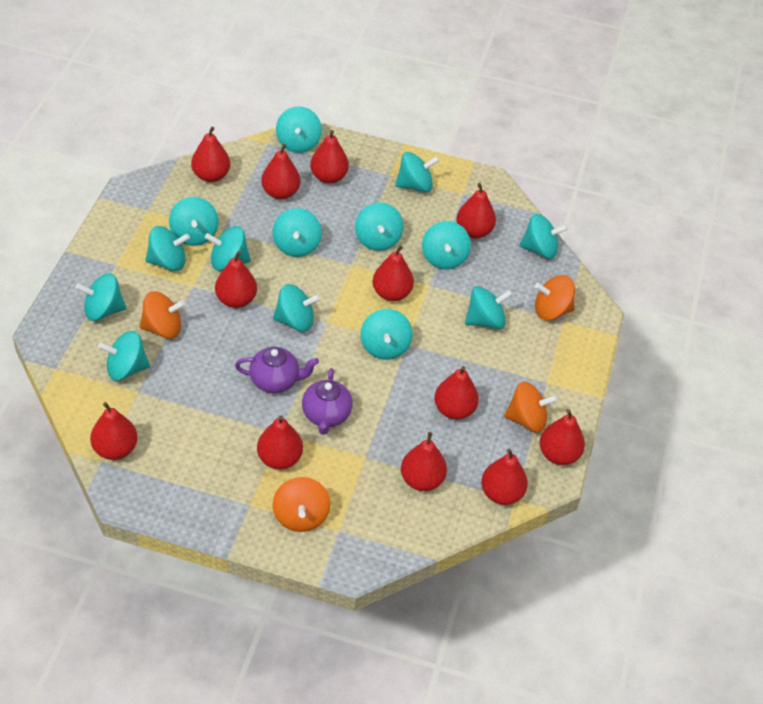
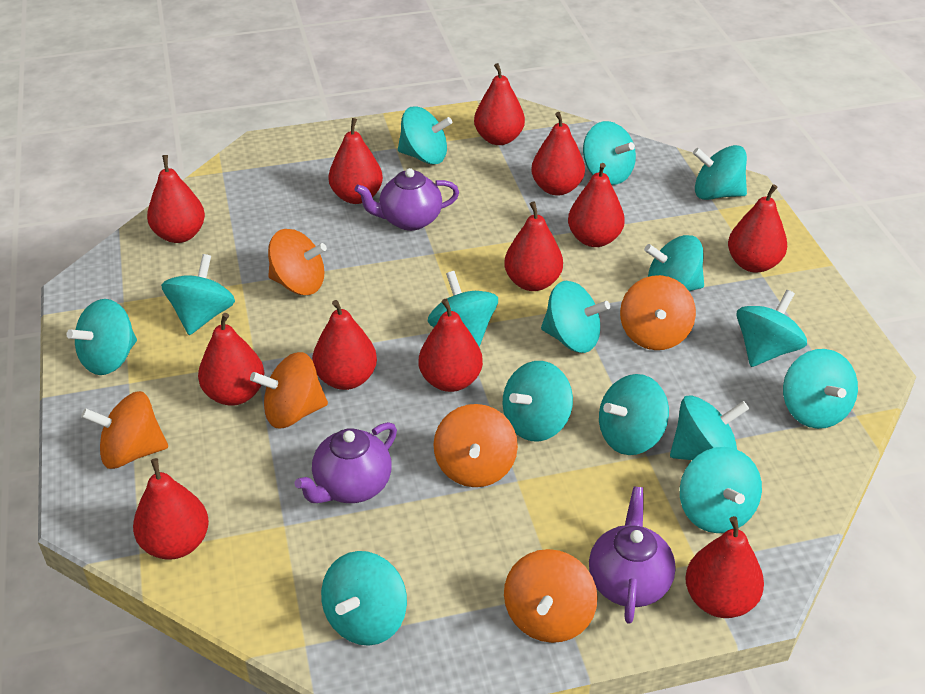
orange spinning top: 4 -> 6
purple teapot: 2 -> 3
turquoise spinning top: 14 -> 15

